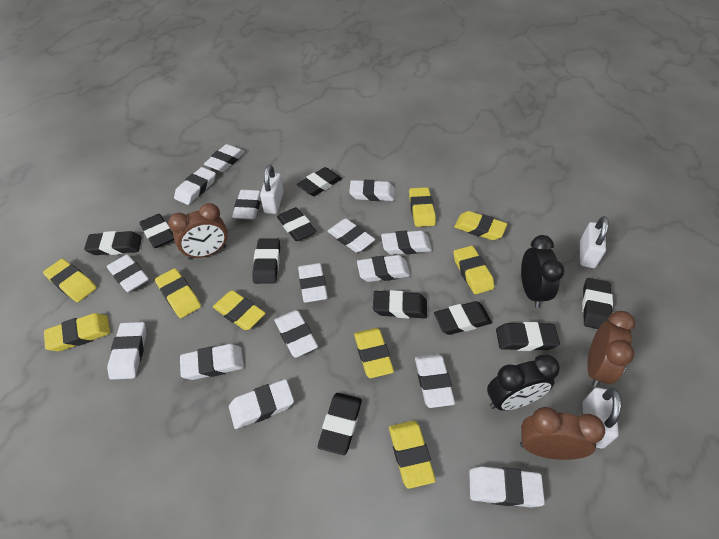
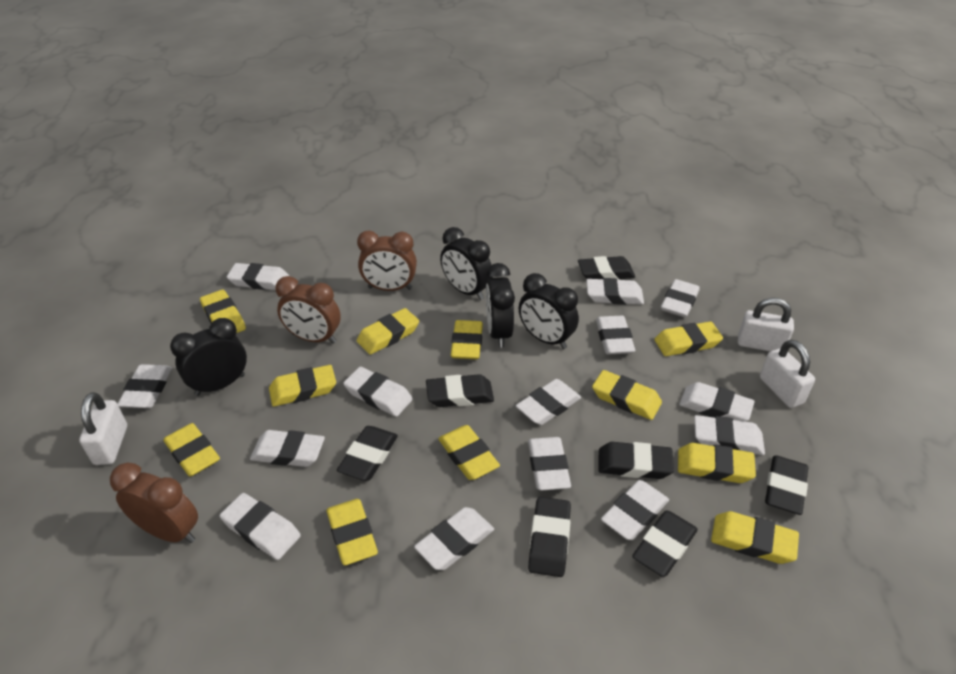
black clock: 2 -> 4
black eraser: 10 -> 7
white eraser: 15 -> 14
yellow eraser: 9 -> 11

